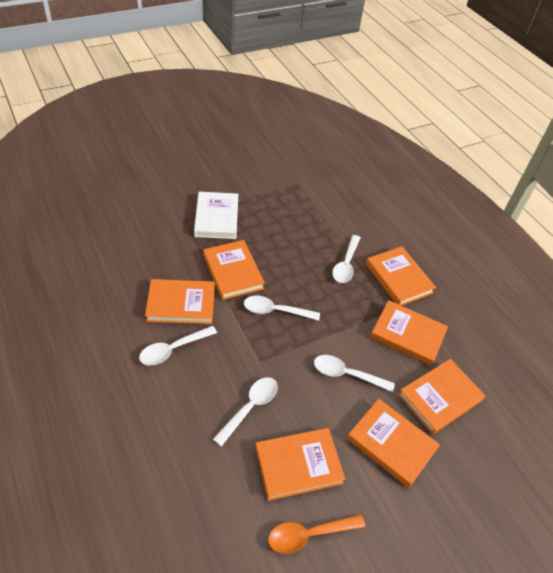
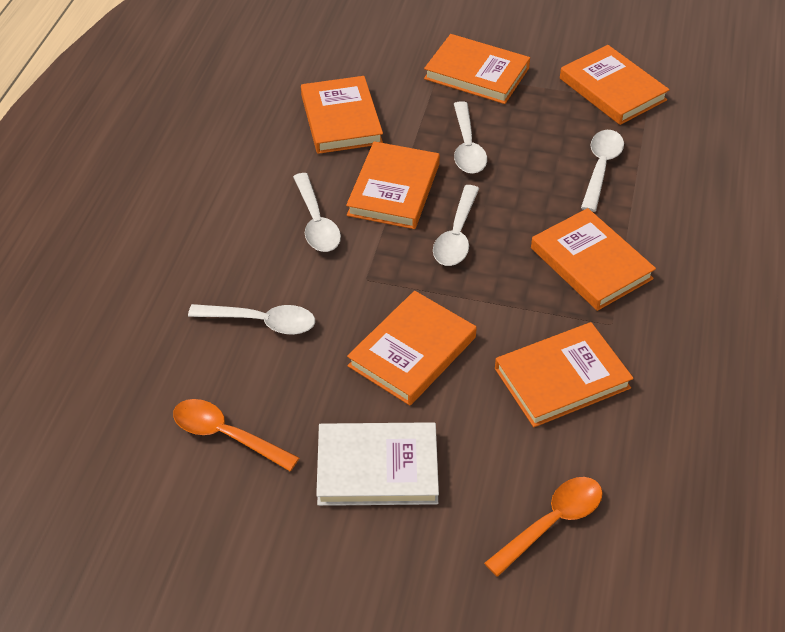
orange spoon: 1 -> 2

